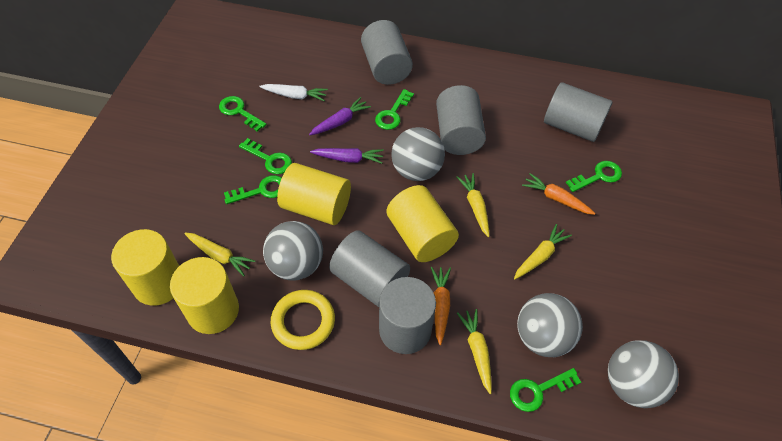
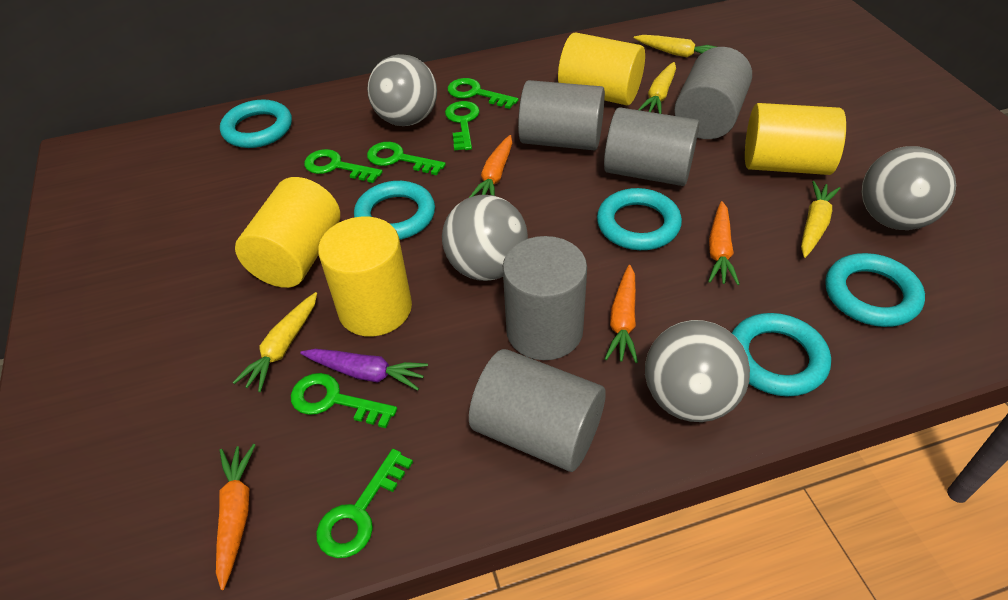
orange carrot: 2 -> 4
purple carrot: 2 -> 1
turquoise ring: 0 -> 5
white carrot: 1 -> 0
yellow ring: 1 -> 0

